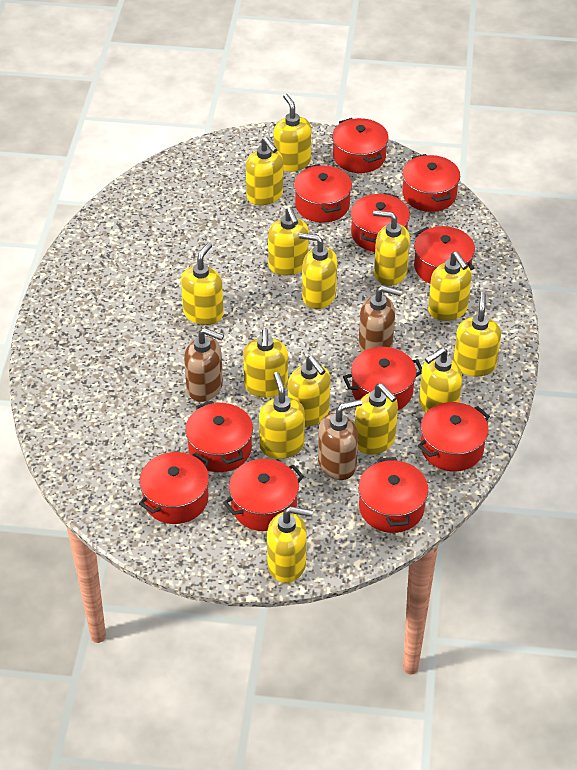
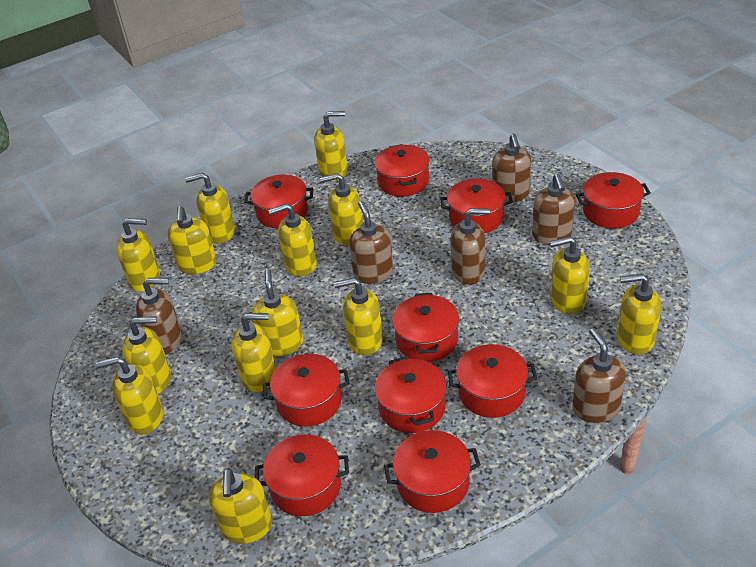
brown soap dispenser: 3 -> 6
red pot: 11 -> 10

